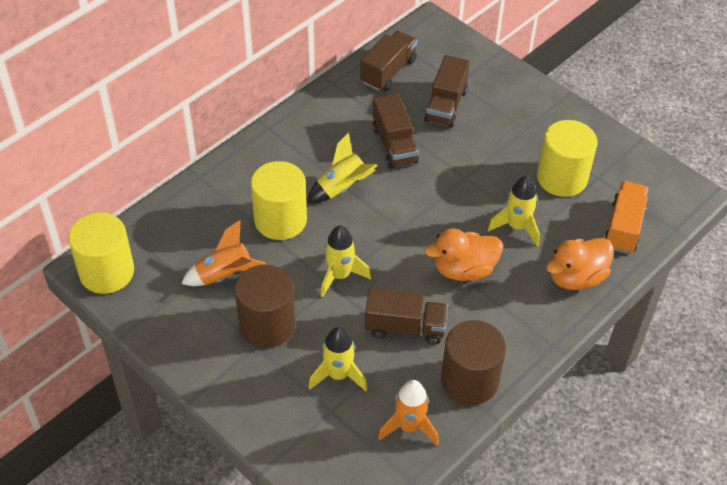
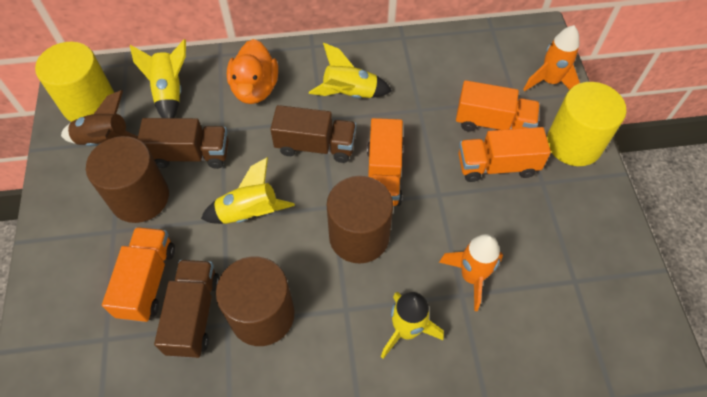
brown cylinder: 2 -> 3
brown rocket: 0 -> 1
brown truck: 4 -> 3
orange duck: 2 -> 1
orange truck: 1 -> 4
yellow cylinder: 3 -> 2

